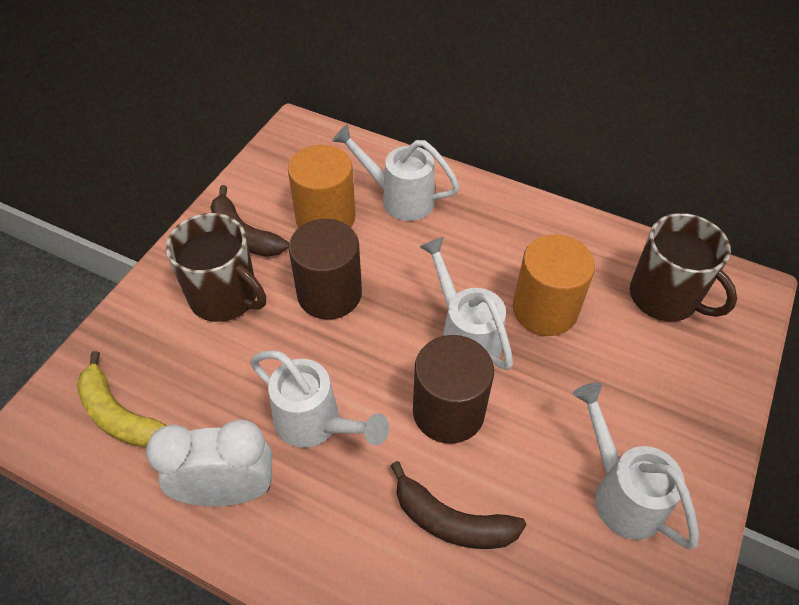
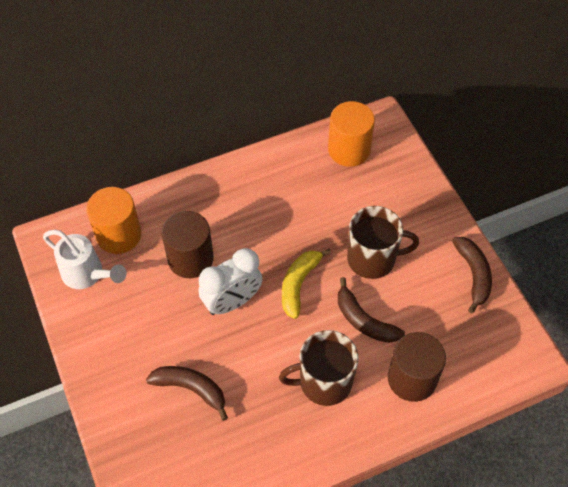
brown banana: 2 -> 3
white watering can: 4 -> 1

